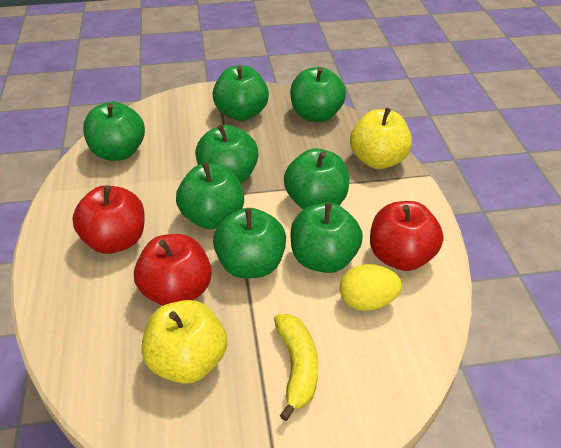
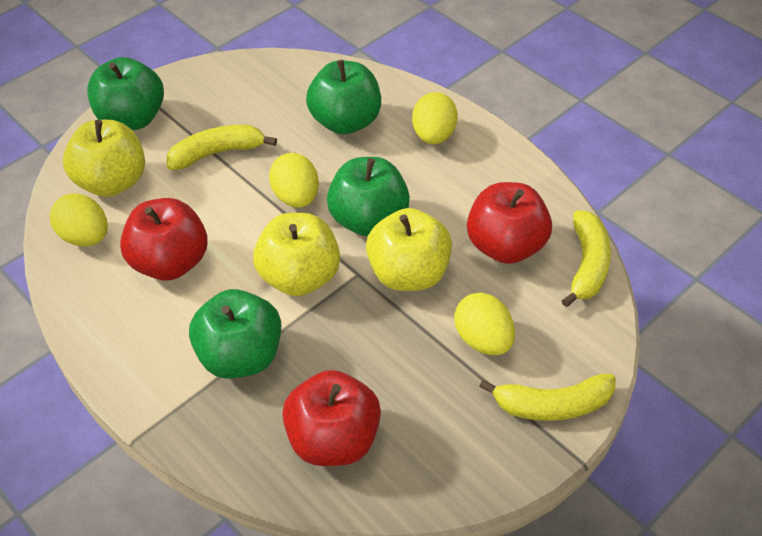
green apple: 8 -> 4
yellow apple: 2 -> 3
yellow banana: 1 -> 3
yellow egg: 1 -> 4

